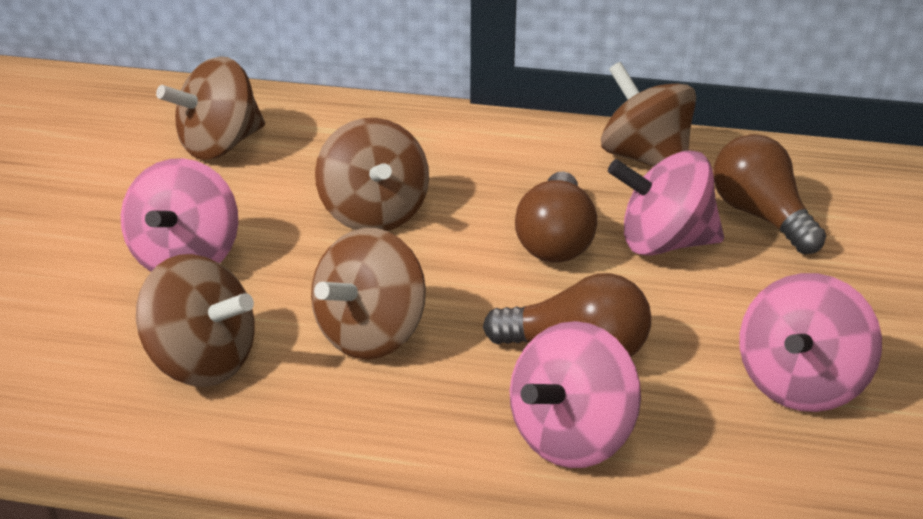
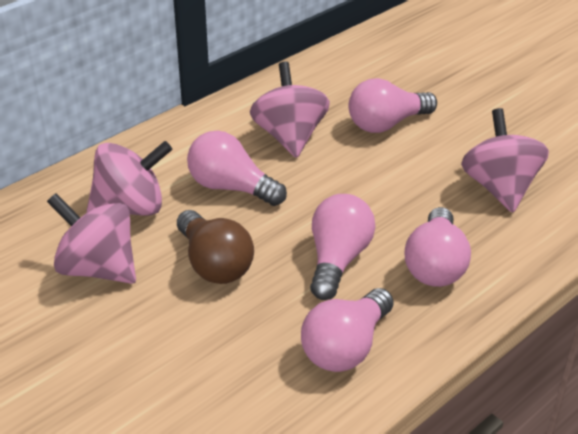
brown light bulb: 3 -> 1
brown spinning top: 5 -> 0
pink light bulb: 0 -> 5

